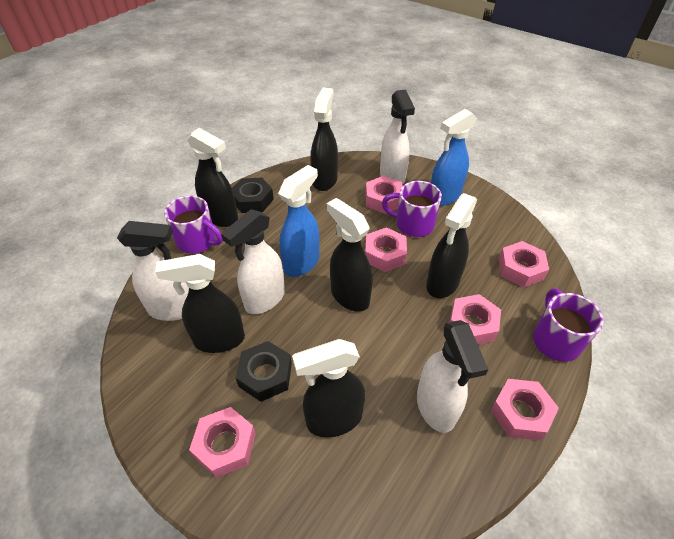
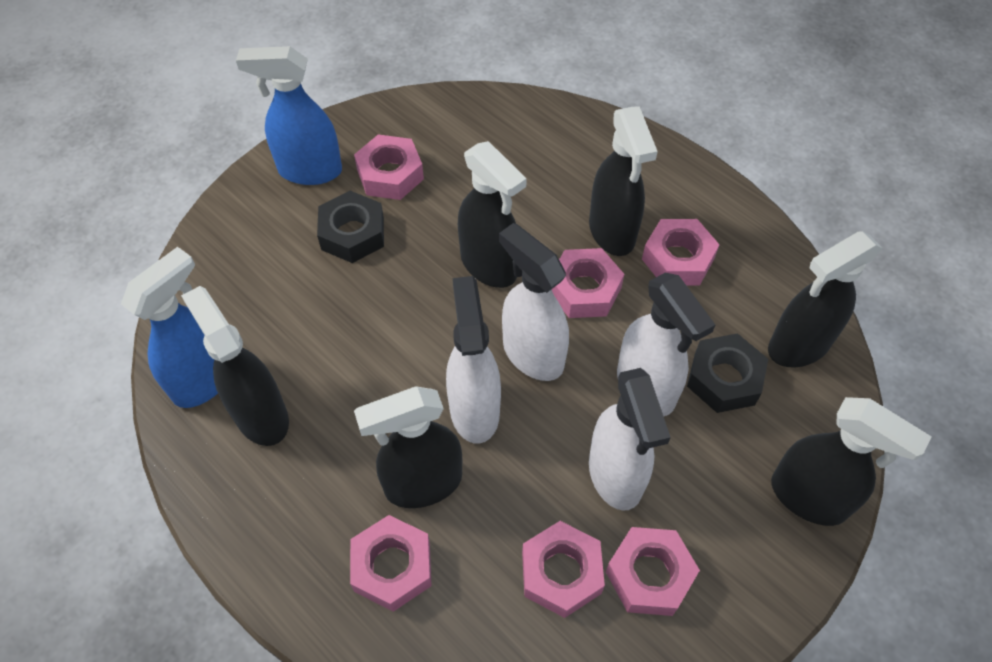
purple mug: 3 -> 0

